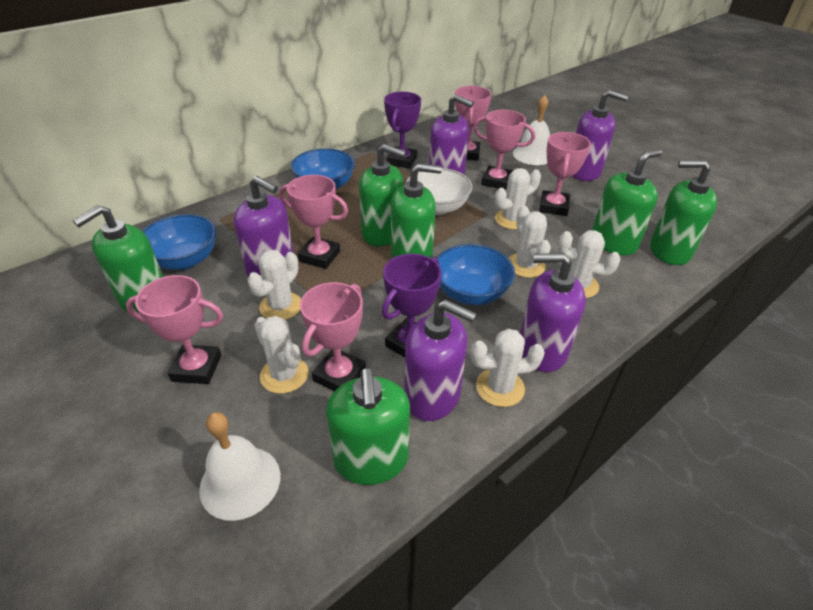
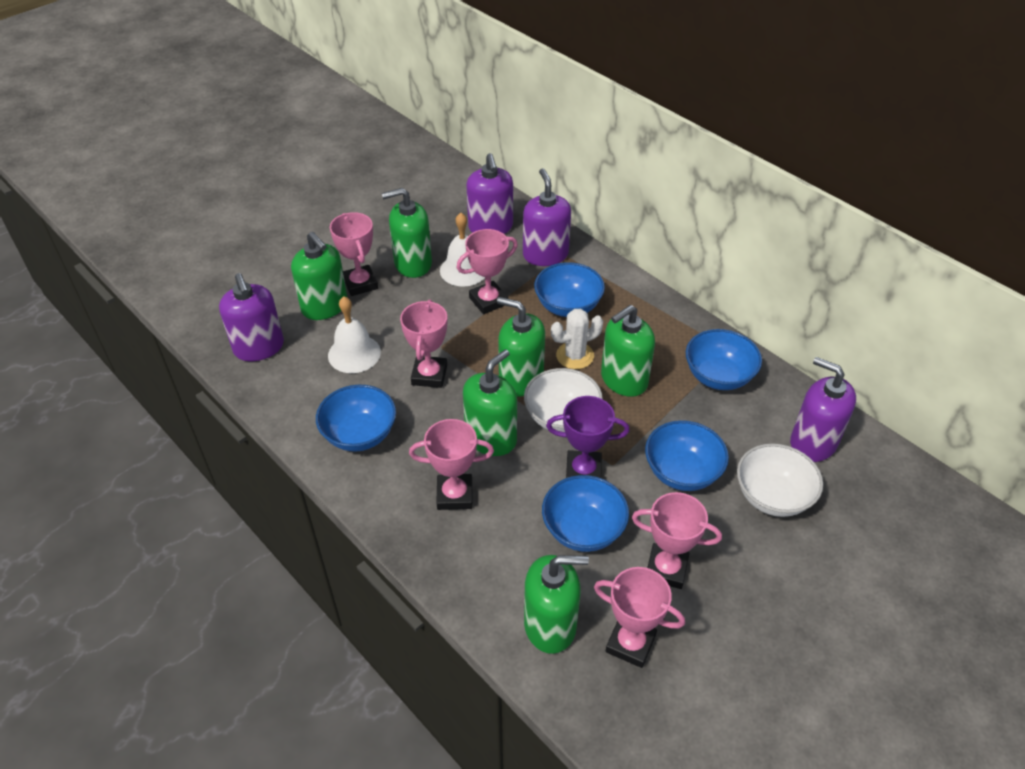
blue bowl: 3 -> 5
purple soap dispenser: 5 -> 4
purple trophy: 2 -> 1
white bowl: 1 -> 2
white cactus: 6 -> 1

